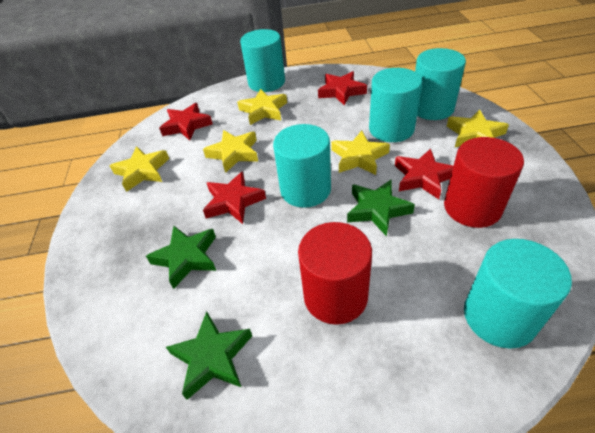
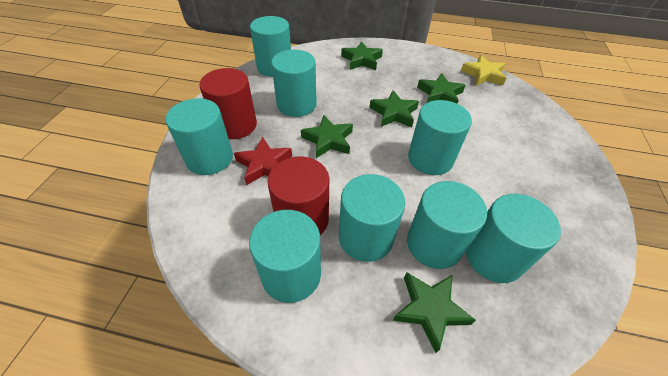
green star: 3 -> 5
red star: 4 -> 1
turquoise cylinder: 5 -> 8
yellow star: 5 -> 1

